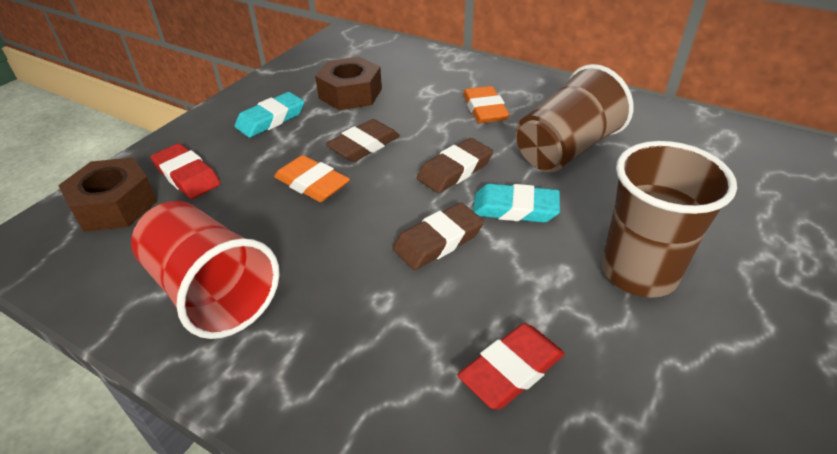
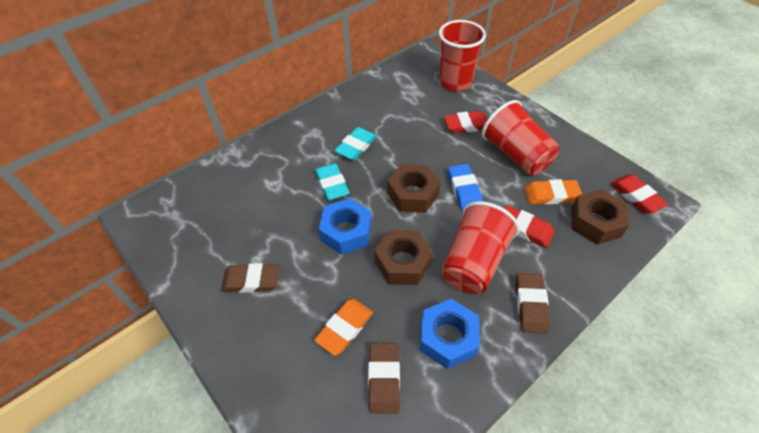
blue eraser: 0 -> 1
blue nut: 0 -> 2
brown cup: 2 -> 0
brown nut: 2 -> 3
red cup: 1 -> 3
red eraser: 2 -> 3

